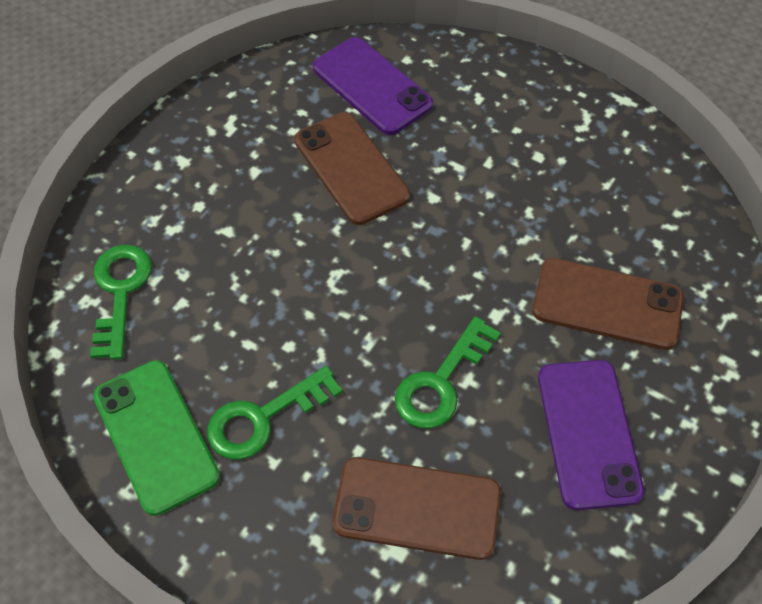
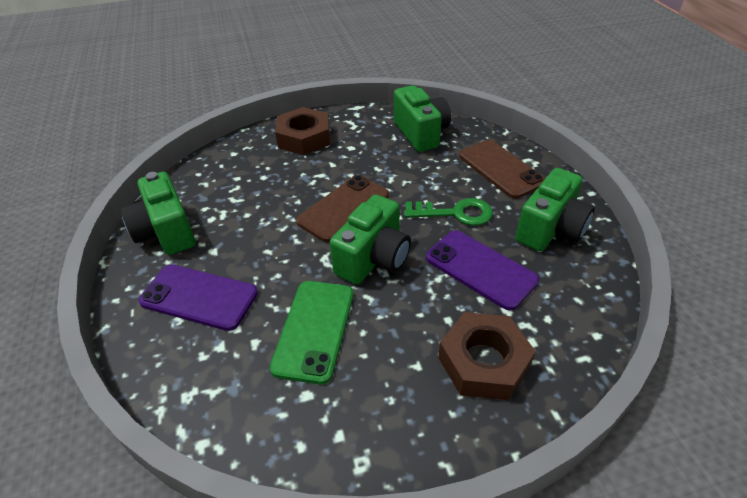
brown nut: 0 -> 2
brown phone: 3 -> 2
green camera: 0 -> 4
green key: 3 -> 1

